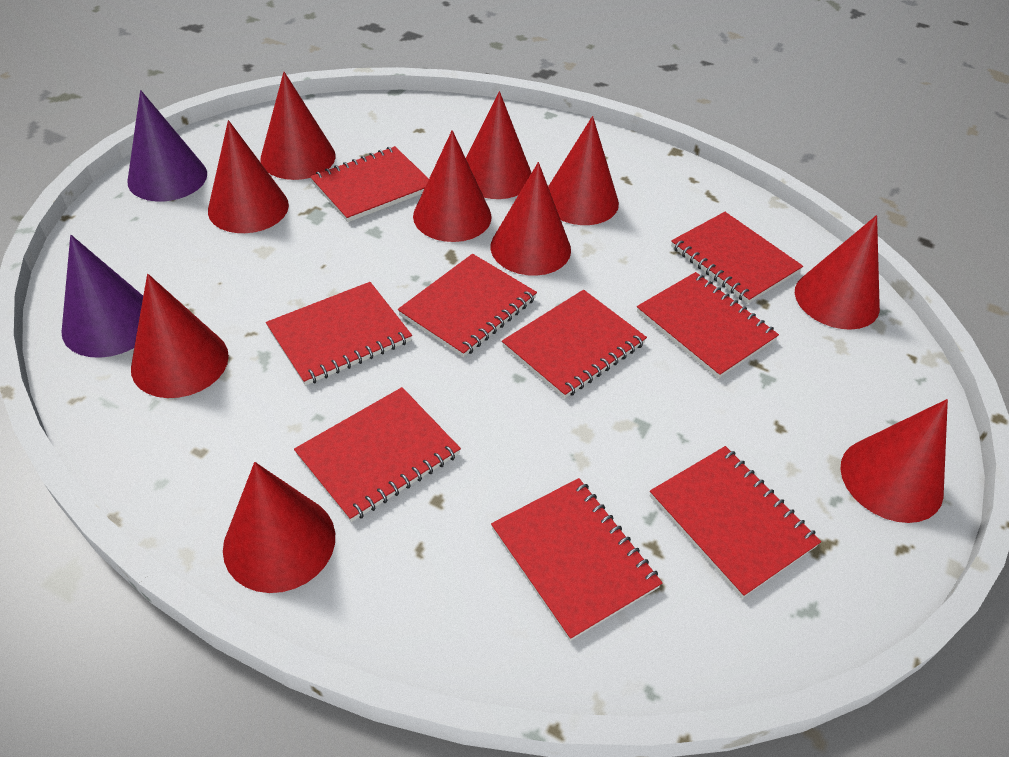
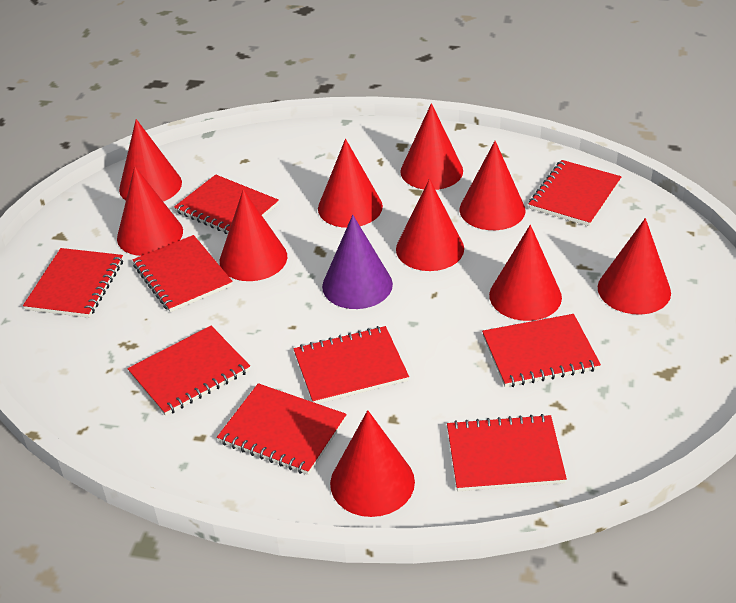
purple cone: 2 -> 1

